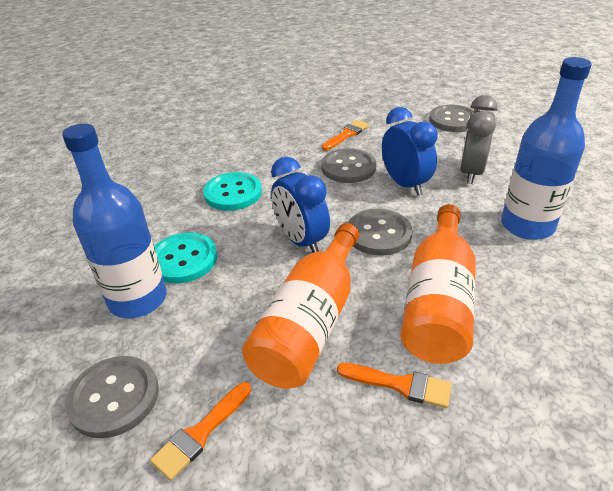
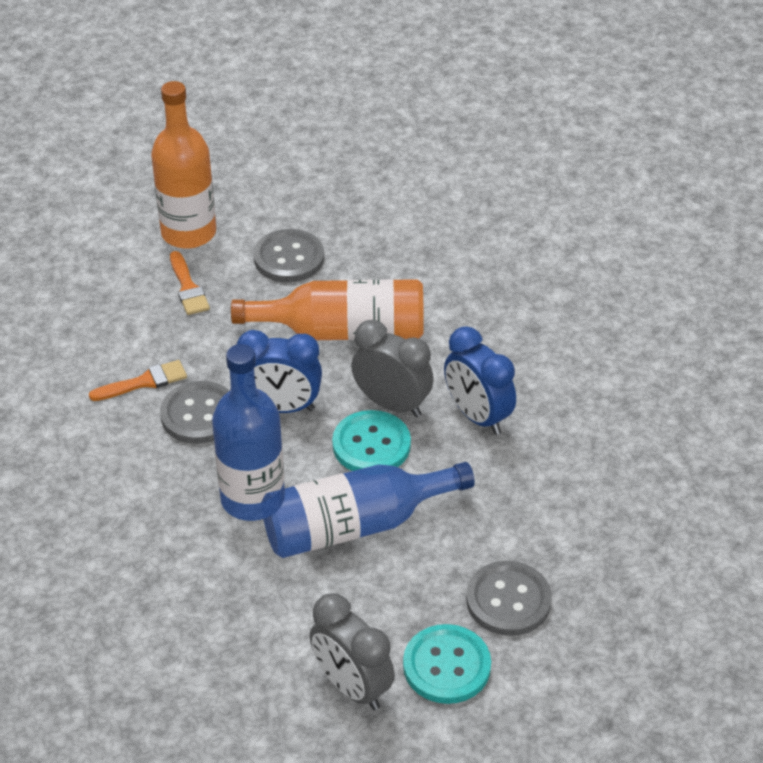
grey button: 4 -> 3
grey clock: 1 -> 2
orange brush: 3 -> 2

